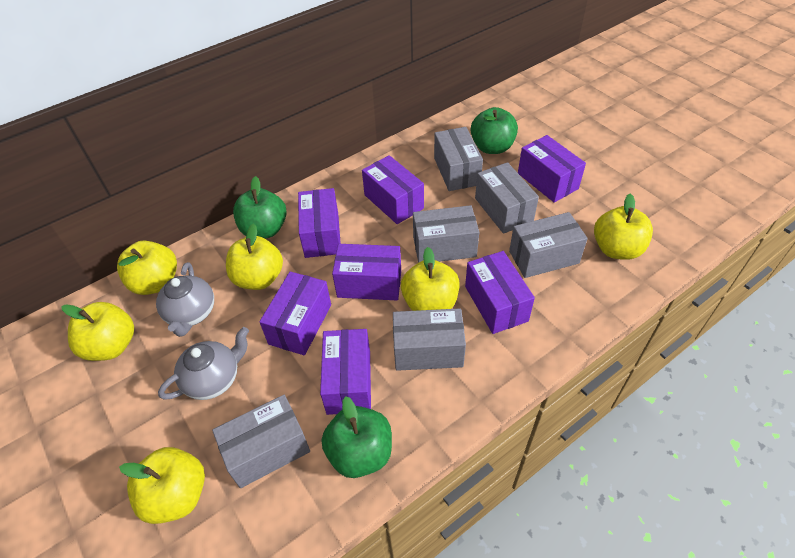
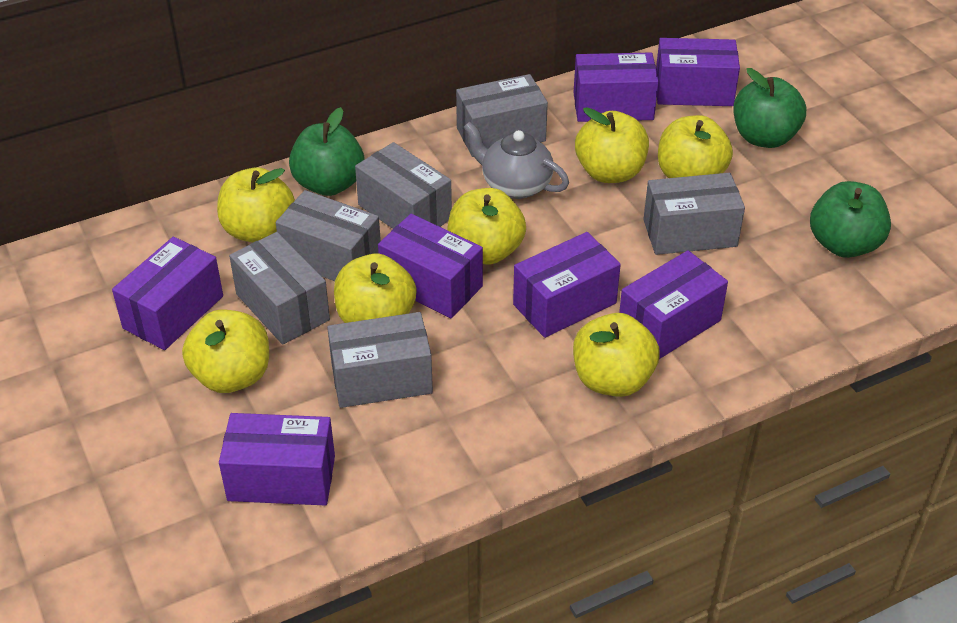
grey teapot: 2 -> 1
yellow apple: 6 -> 7

